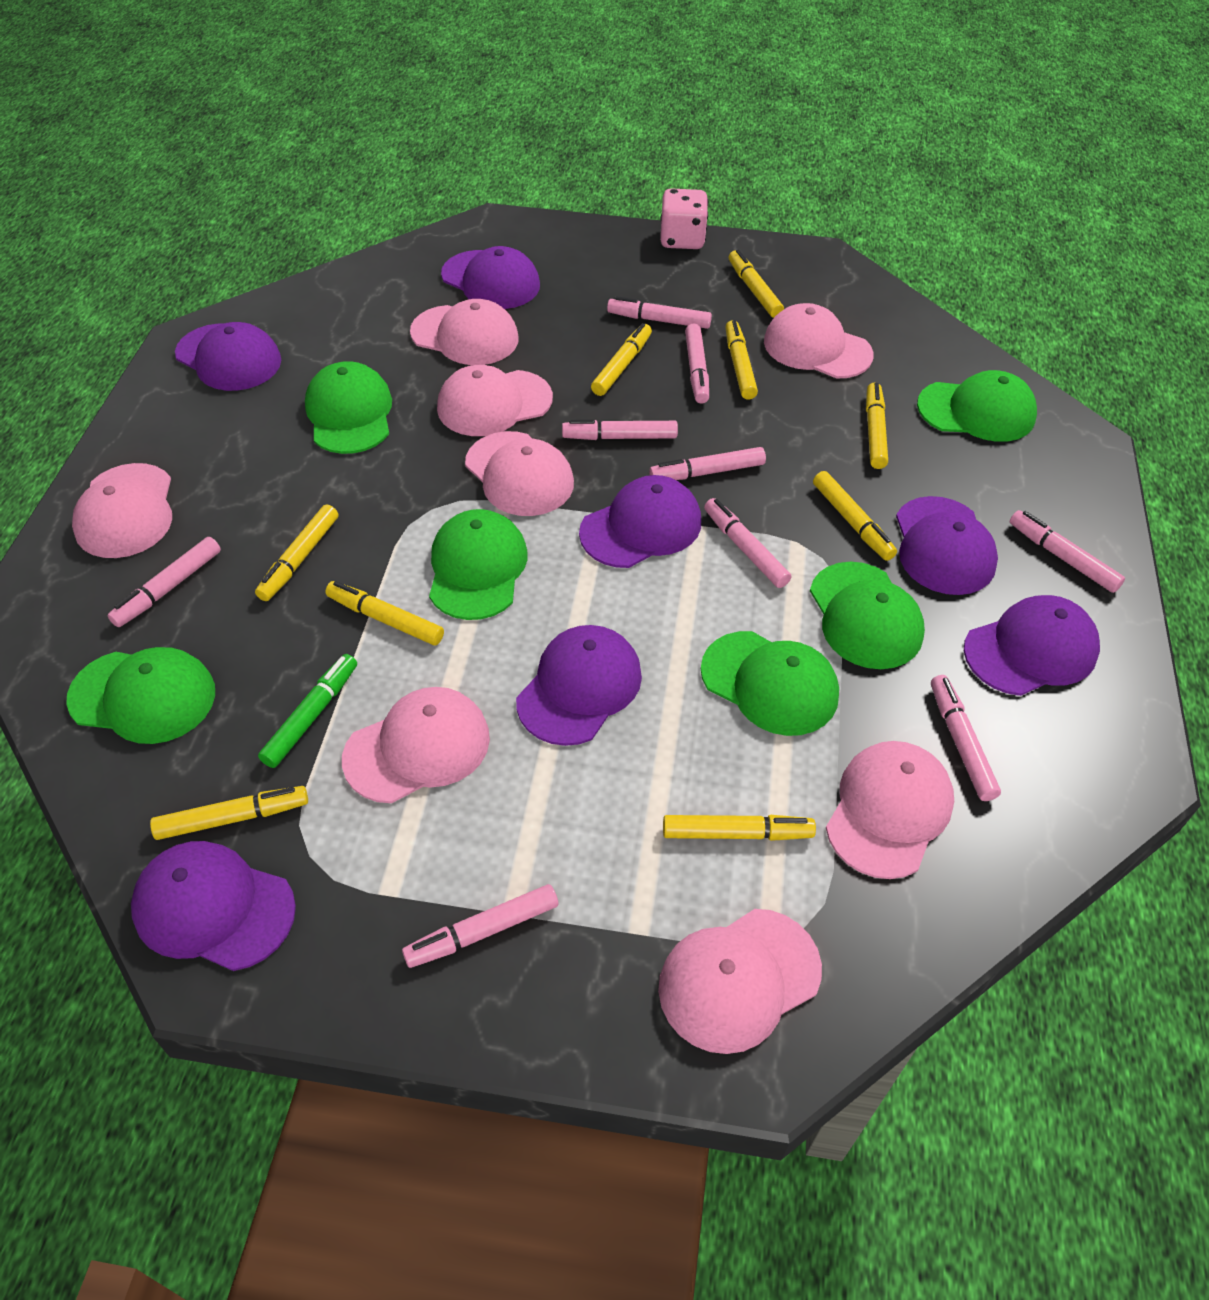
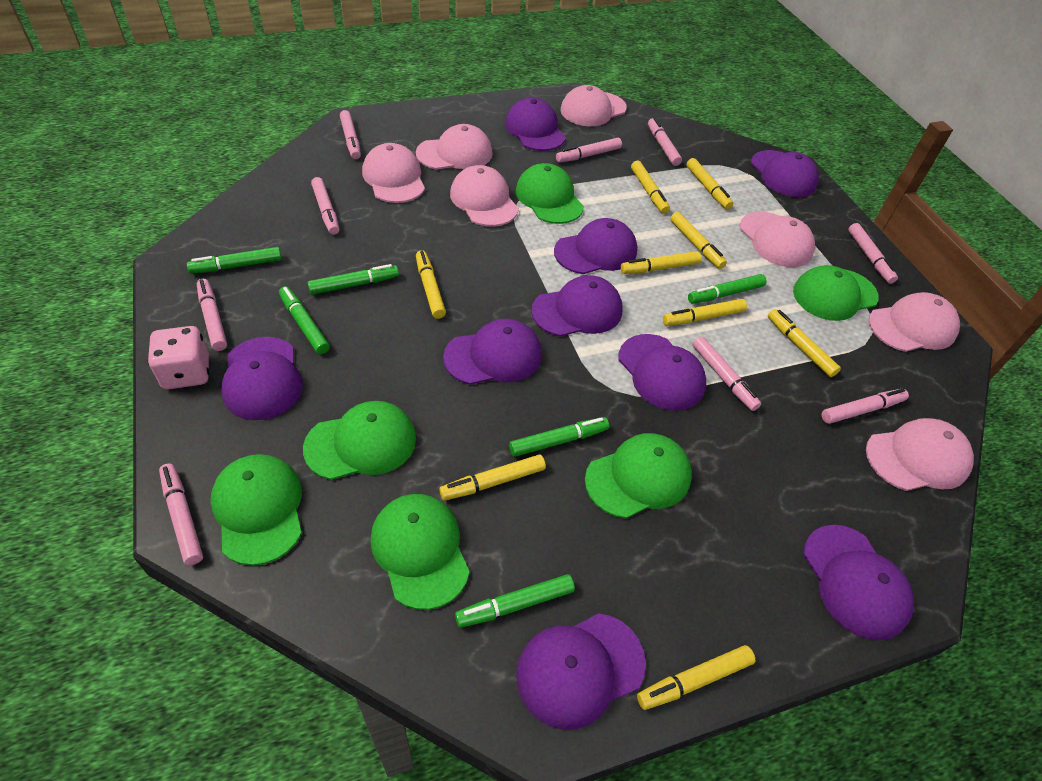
green marker: 1 -> 6
pink cap: 8 -> 7
purple cap: 7 -> 9

